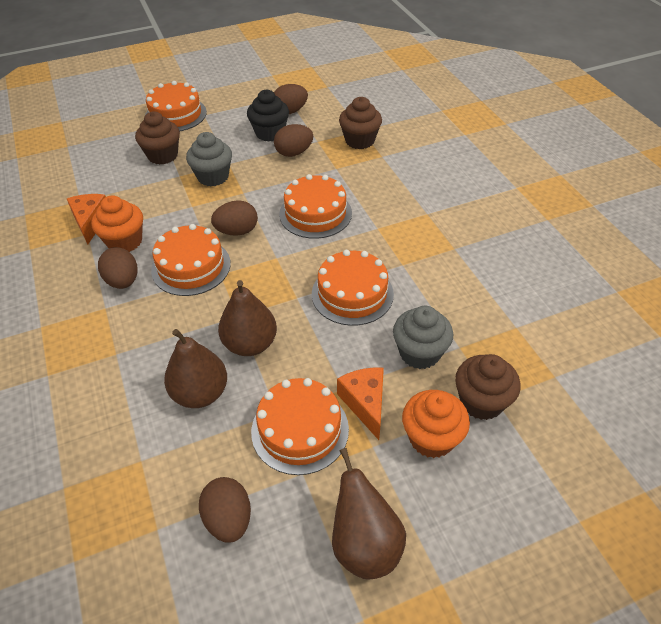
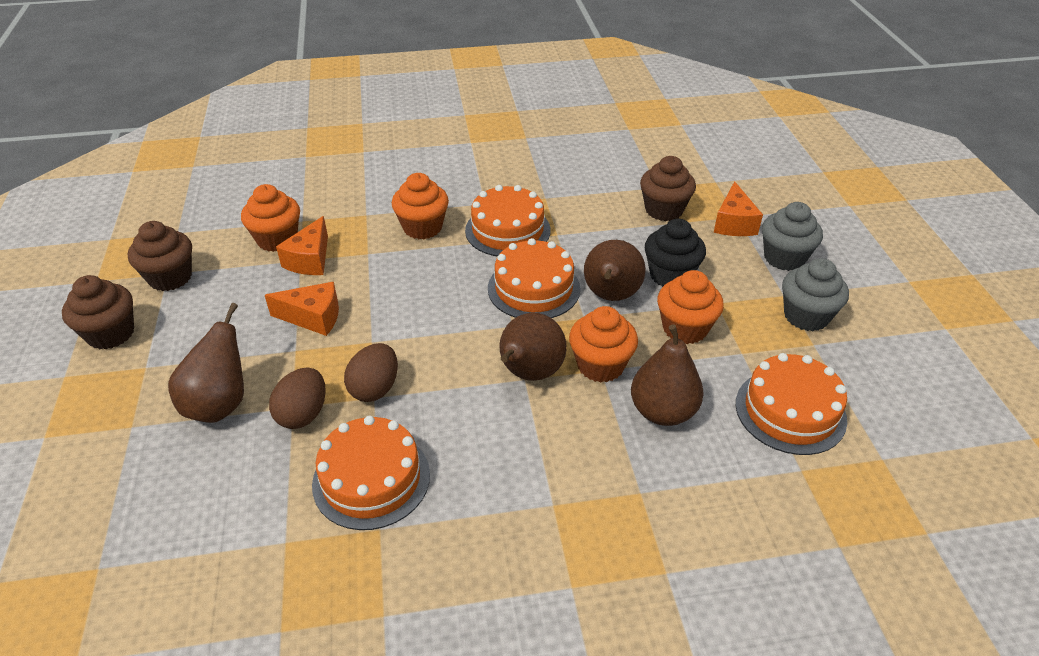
brown egg: 5 -> 2
brown pear: 3 -> 4
orange cake: 5 -> 4
orange cheese: 2 -> 3
orange cupcake: 2 -> 4

